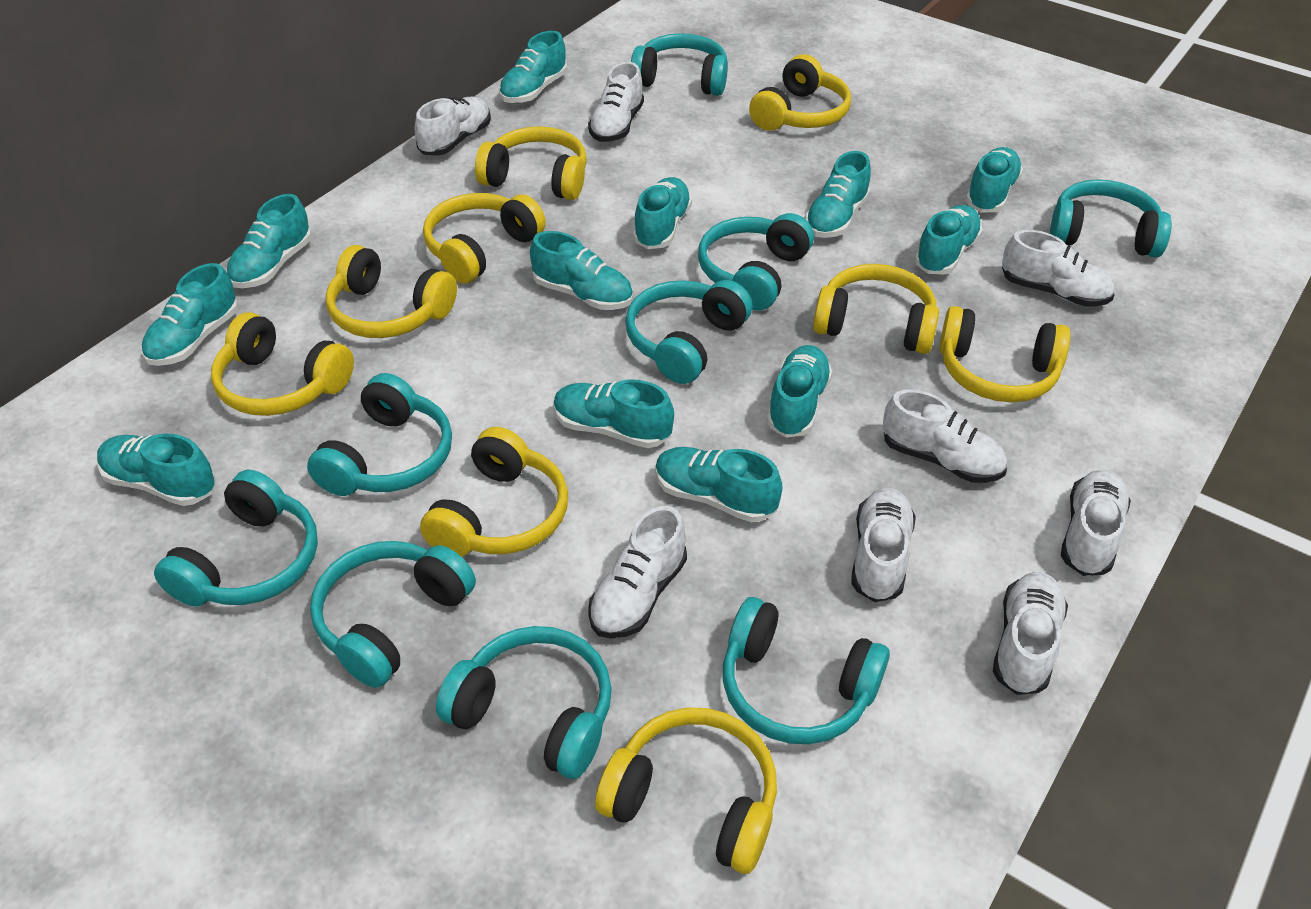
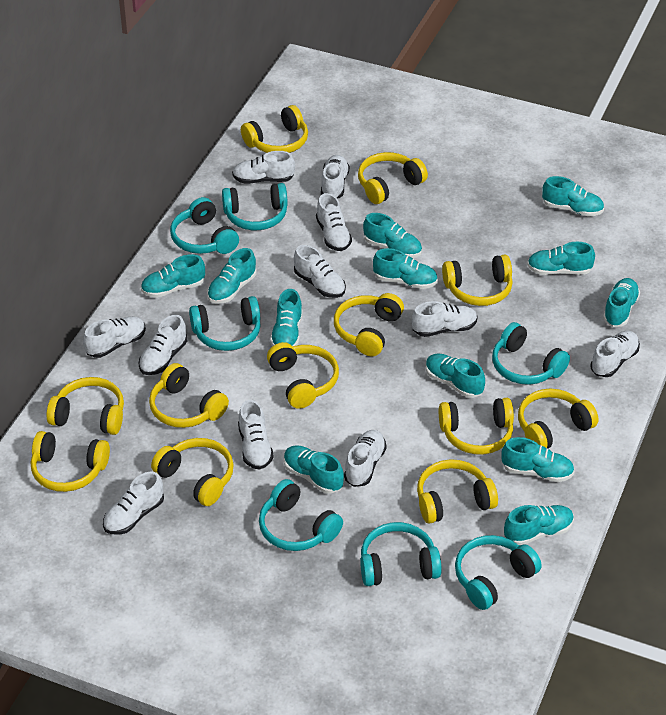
turquoise headphones: 9 -> 7
white shoe: 8 -> 11
yellow headphones: 9 -> 12

